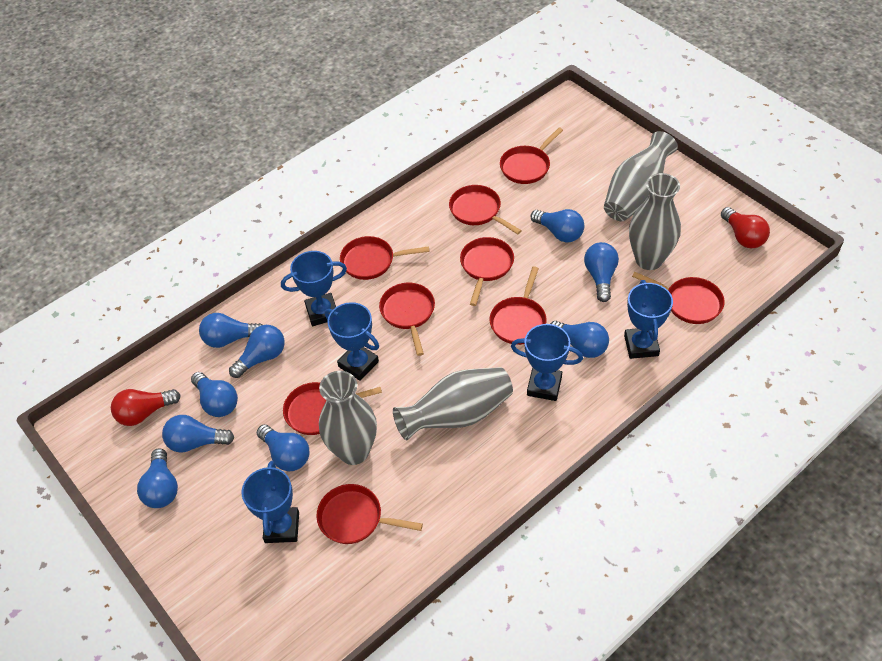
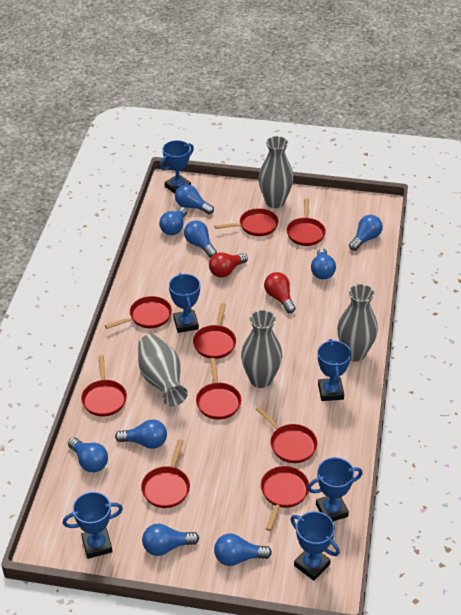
blue trophy: 5 -> 6

